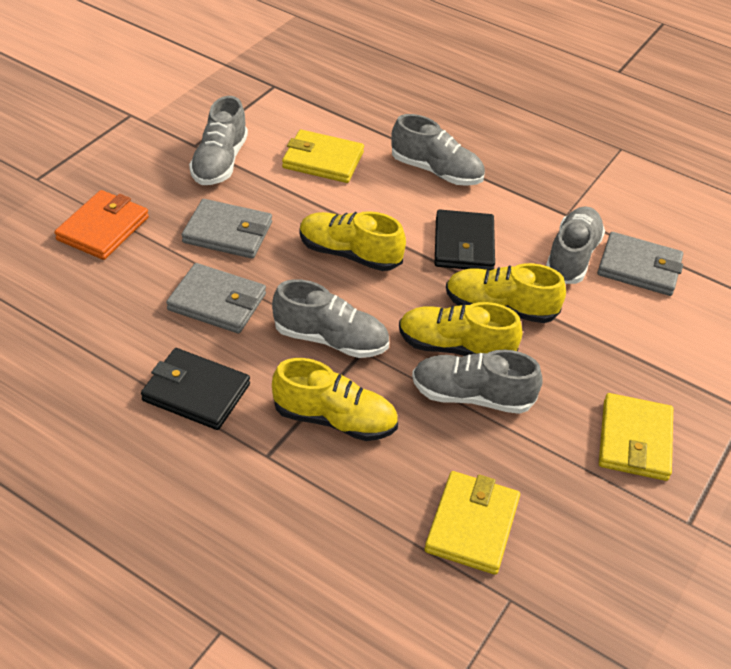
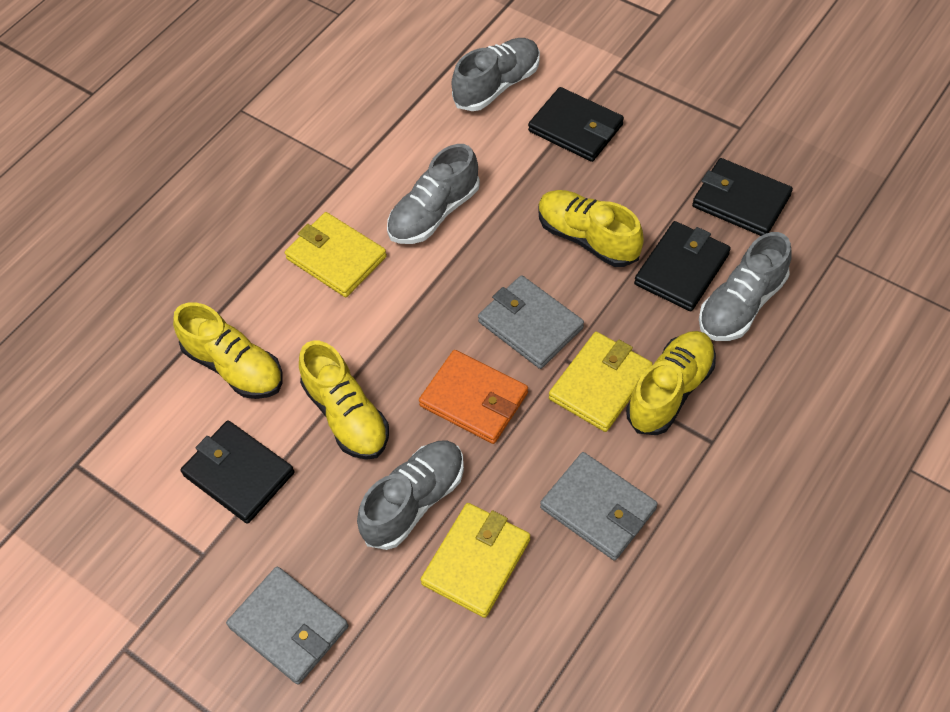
black wallet: 2 -> 4
grey shoe: 5 -> 4

